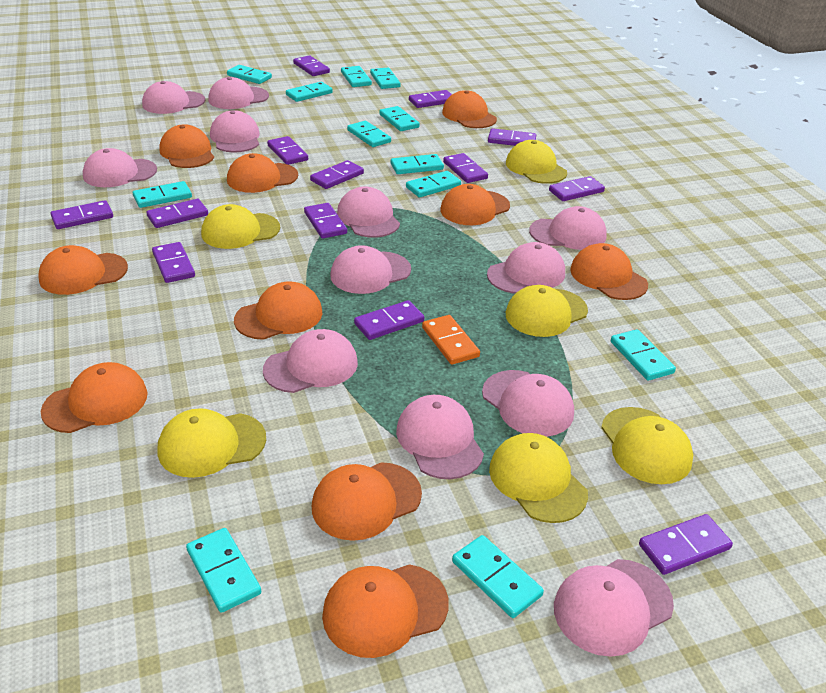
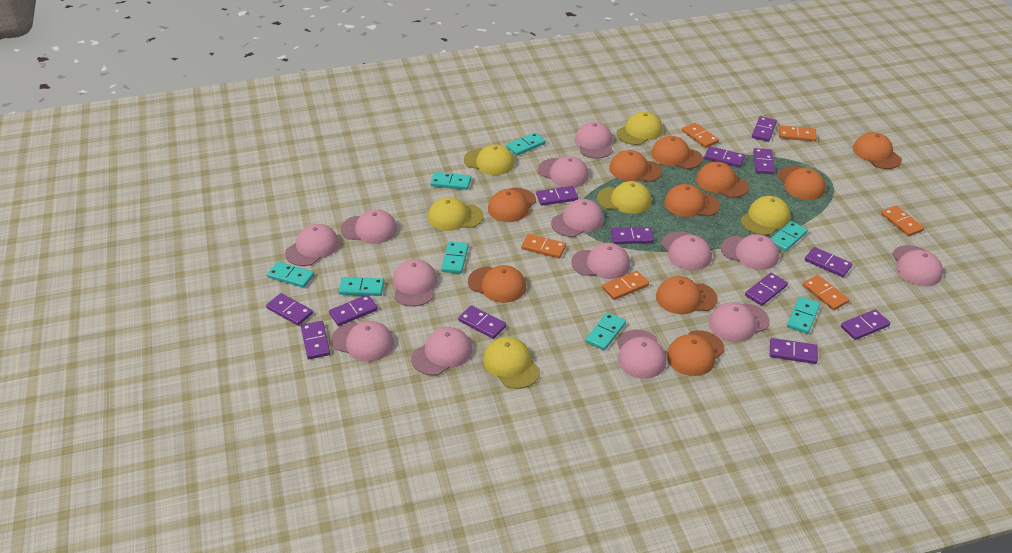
orange domino: 1 -> 6
pink cap: 12 -> 14
turquoise domino: 12 -> 8

